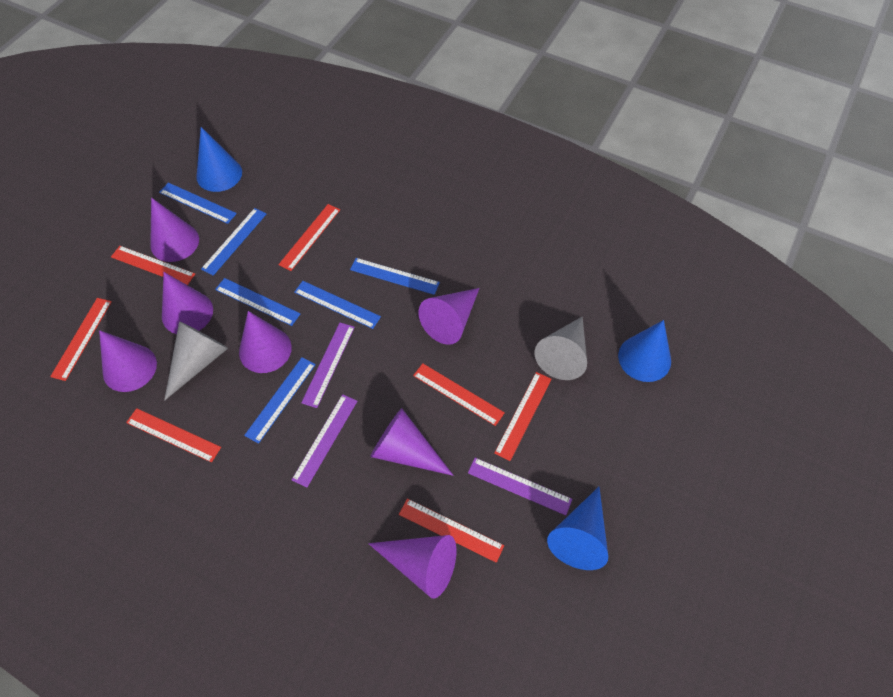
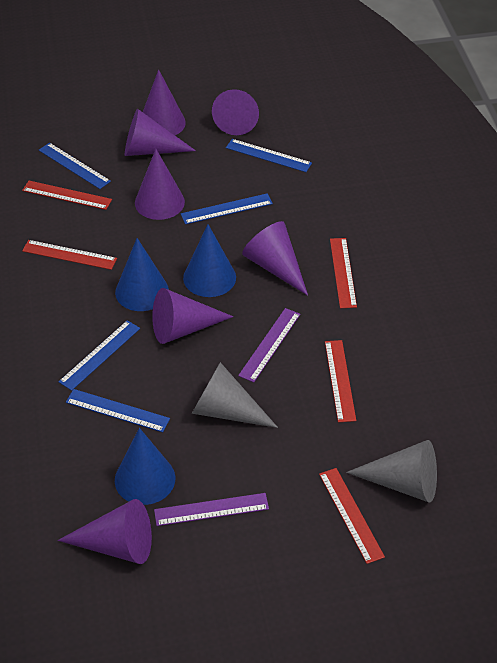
blue ruler: 6 -> 5
purple ruler: 3 -> 2
red ruler: 7 -> 5

